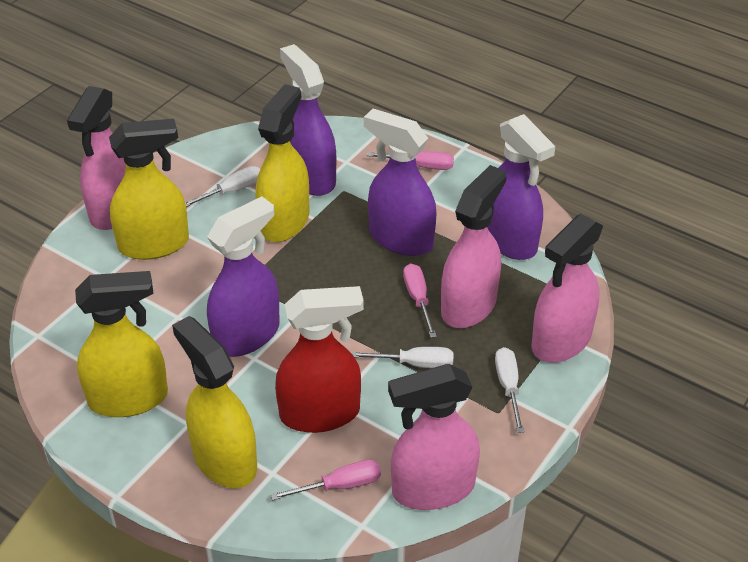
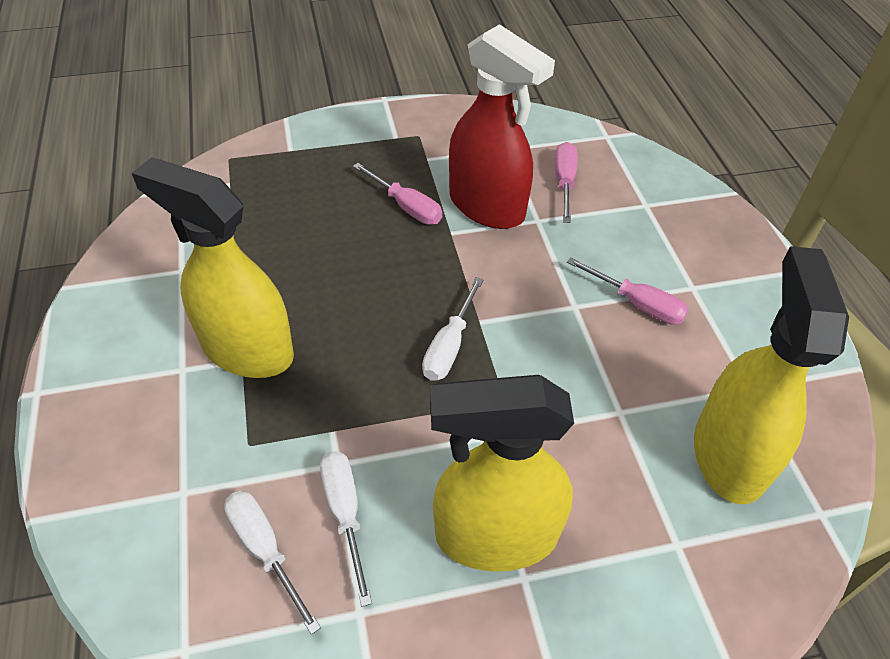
pink spray bottle: 4 -> 0
purple spray bottle: 4 -> 0
yellow spray bottle: 4 -> 3

